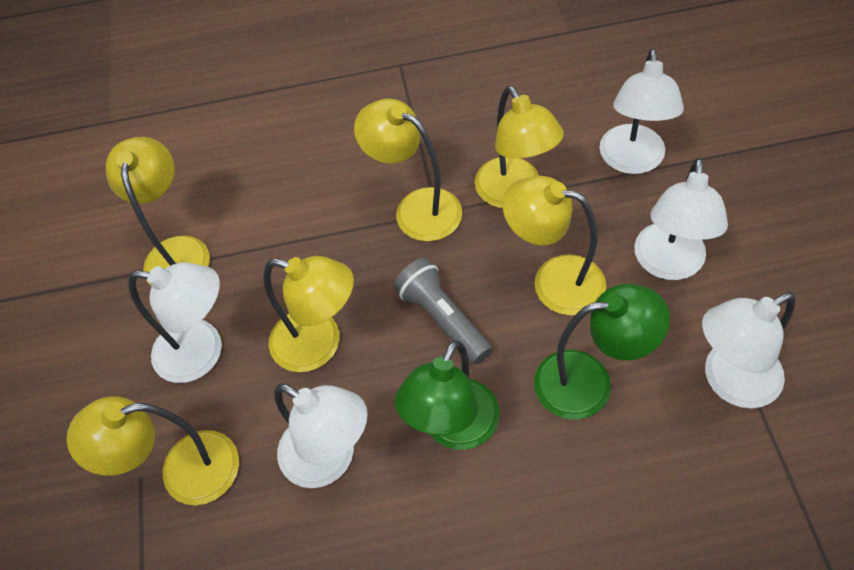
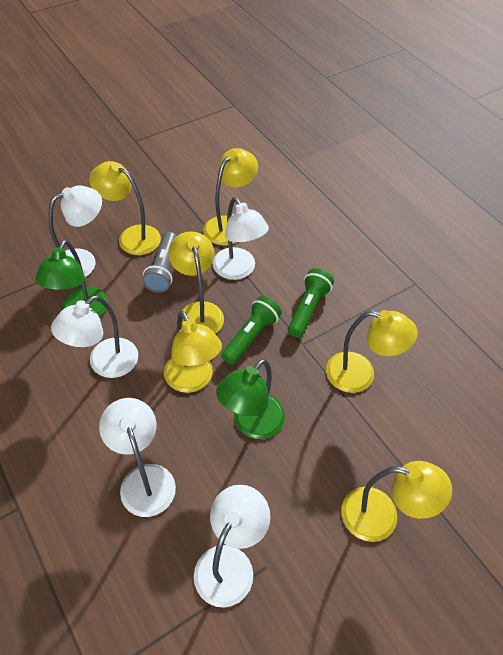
green flashlight: 0 -> 2

